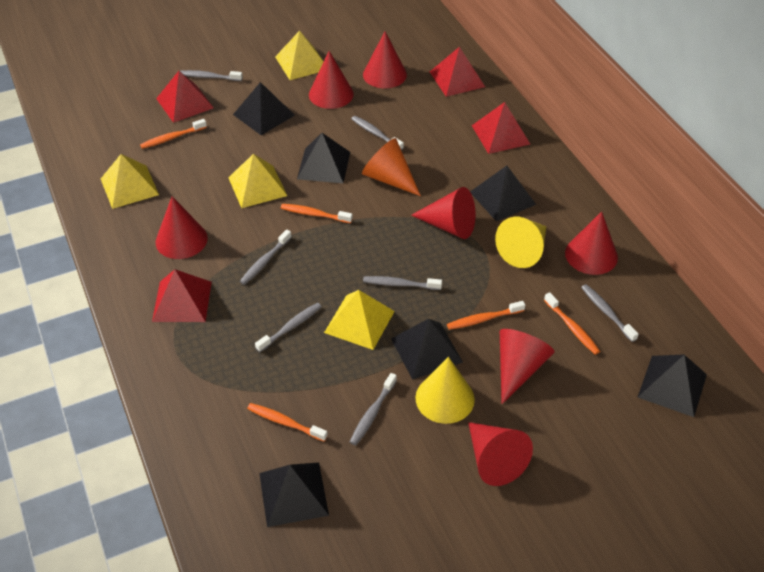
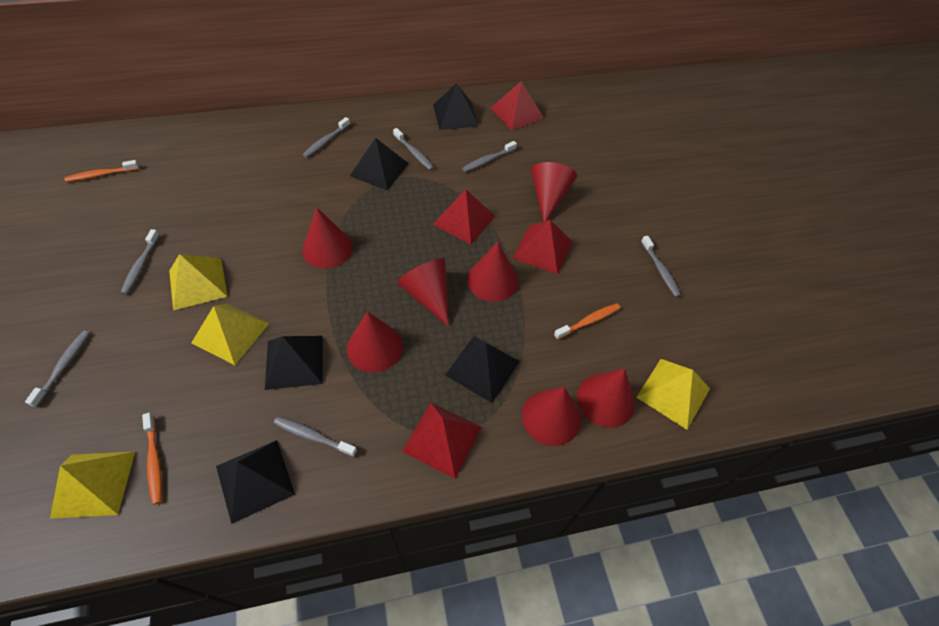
black pyramid: 6 -> 5
orange cone: 1 -> 0
orange toothbrush: 5 -> 3
yellow cone: 2 -> 0

